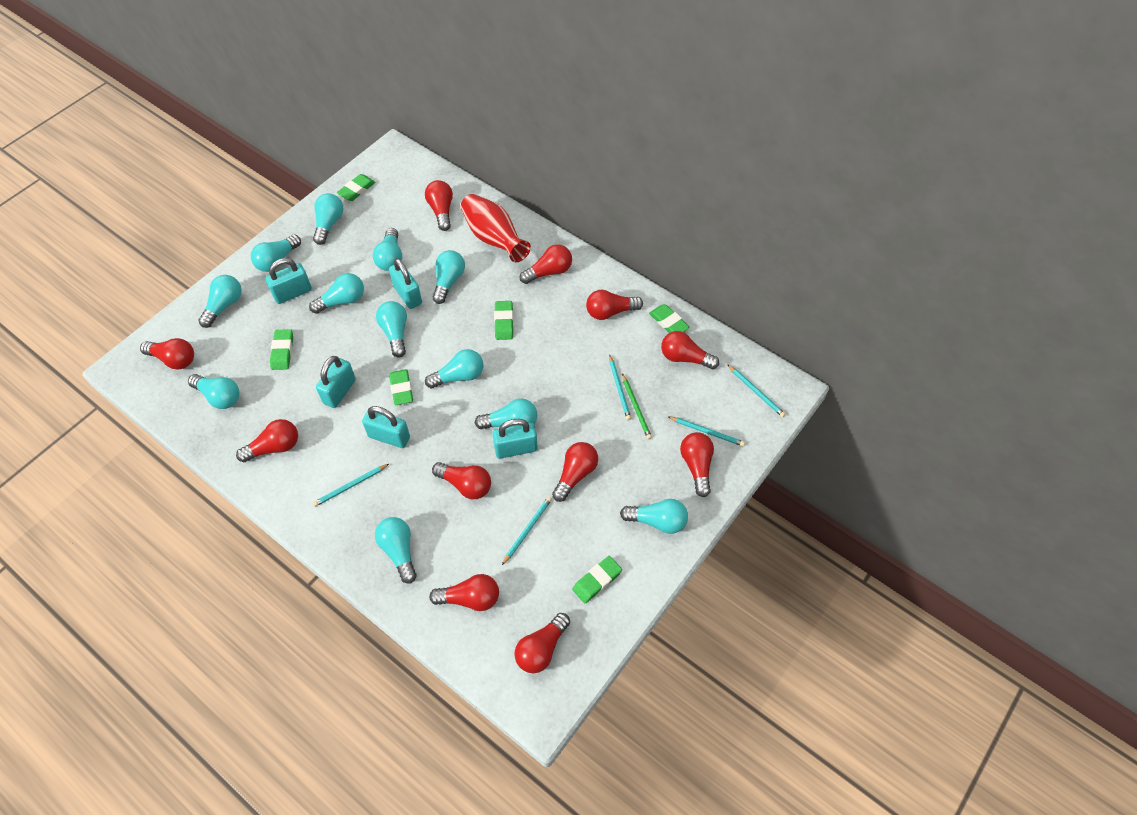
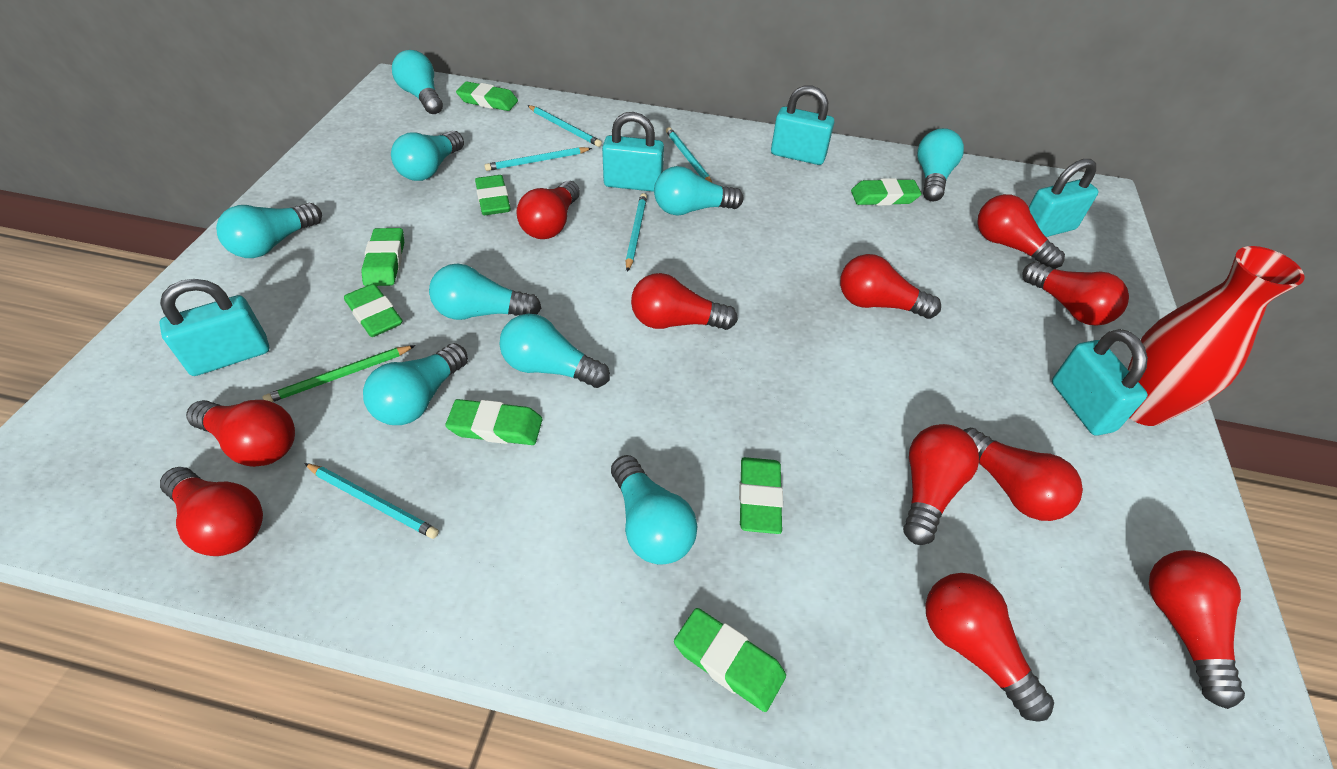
green eraser: 6 -> 8
turquoise light bulb: 12 -> 9

